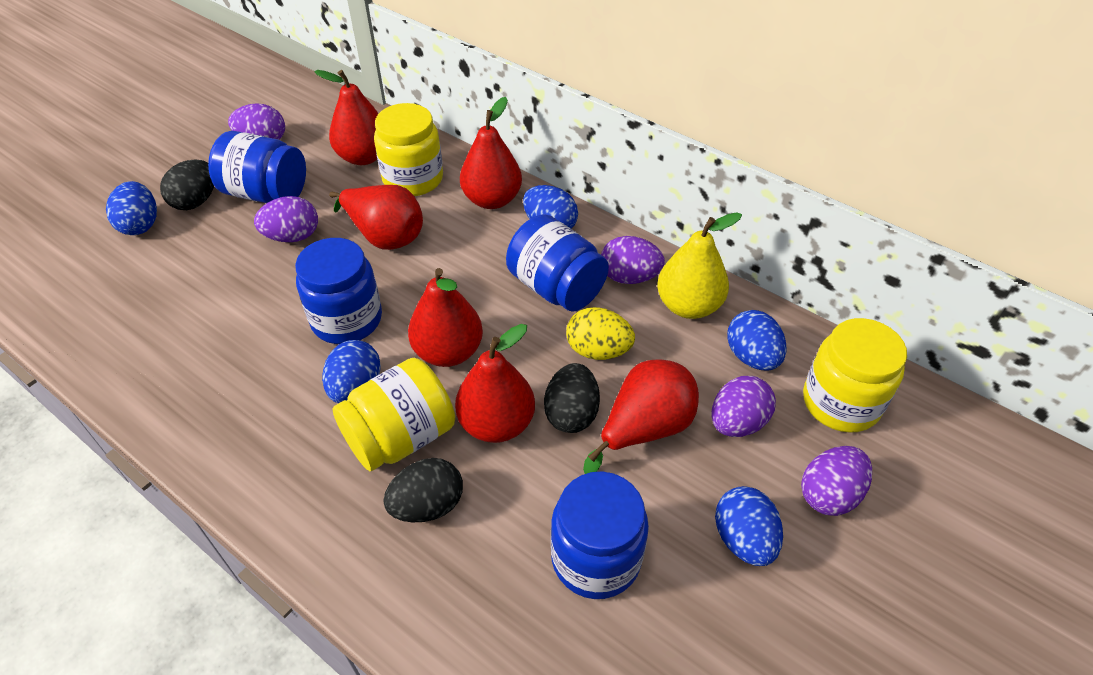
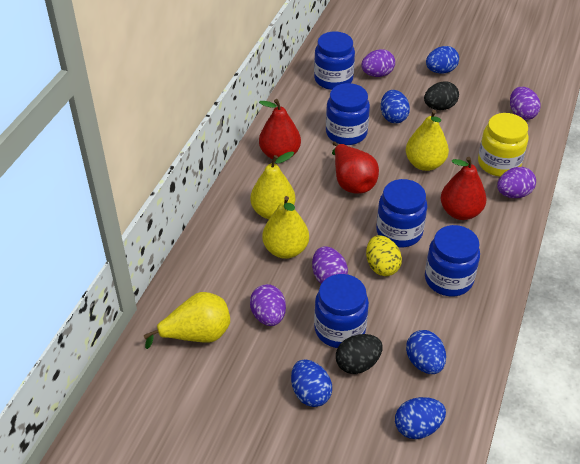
black egg: 3 -> 2
blue jar: 4 -> 5
red pear: 6 -> 3
yellow jar: 3 -> 1
yellow pear: 1 -> 4

